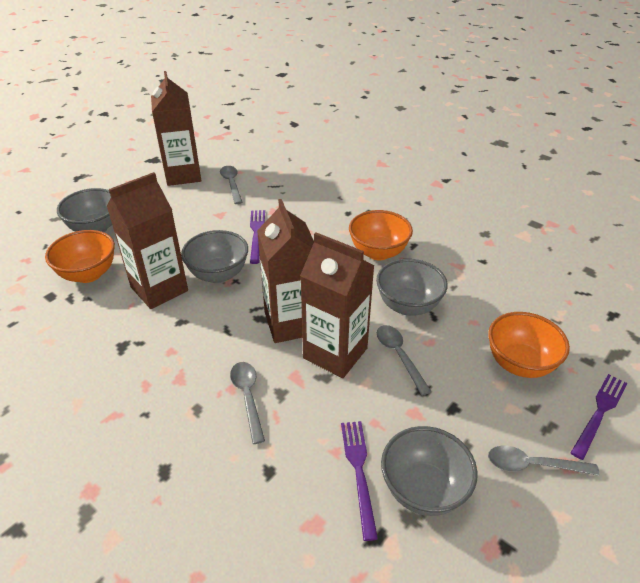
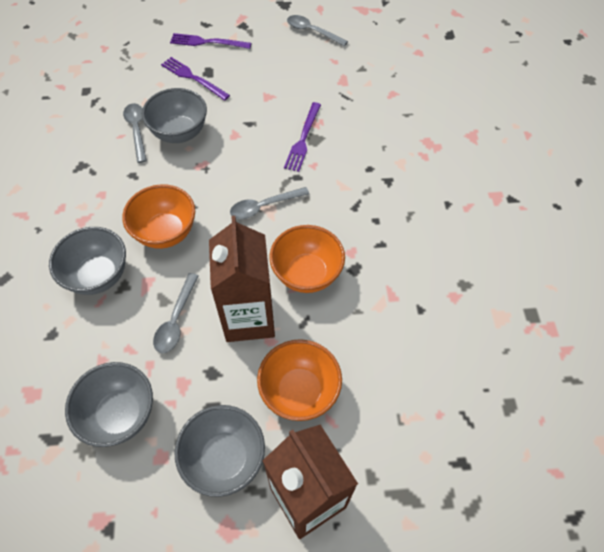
brown carton: 4 -> 2

